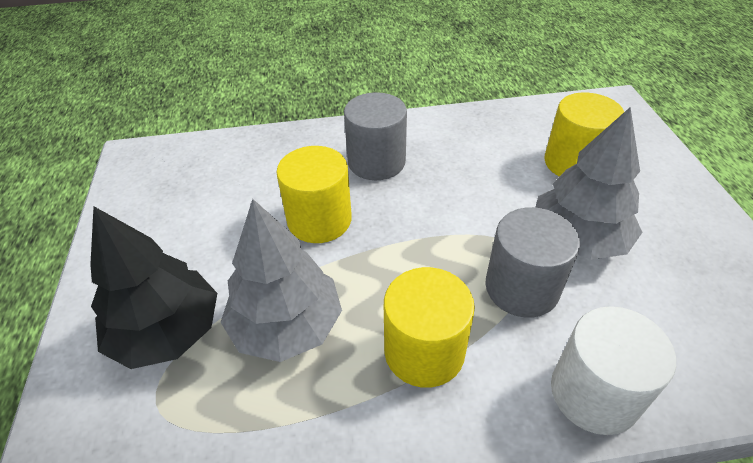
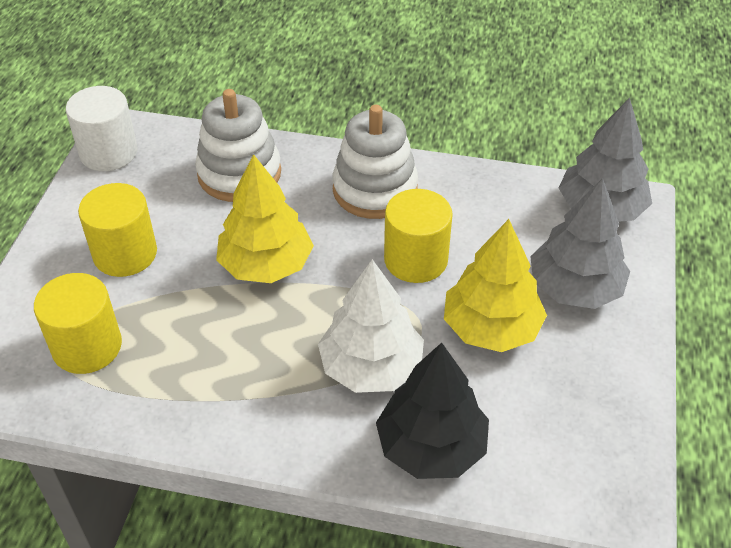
grey cylinder: 2 -> 0
white stacking toy: 0 -> 2
white tree: 0 -> 1
yellow tree: 0 -> 2

